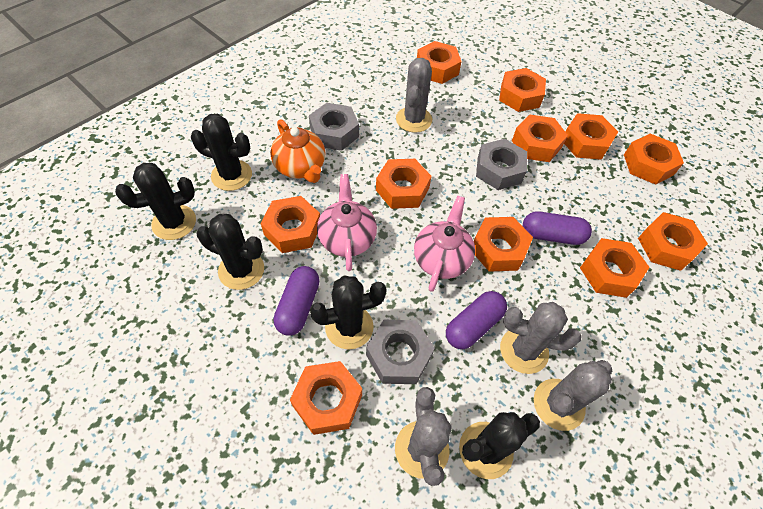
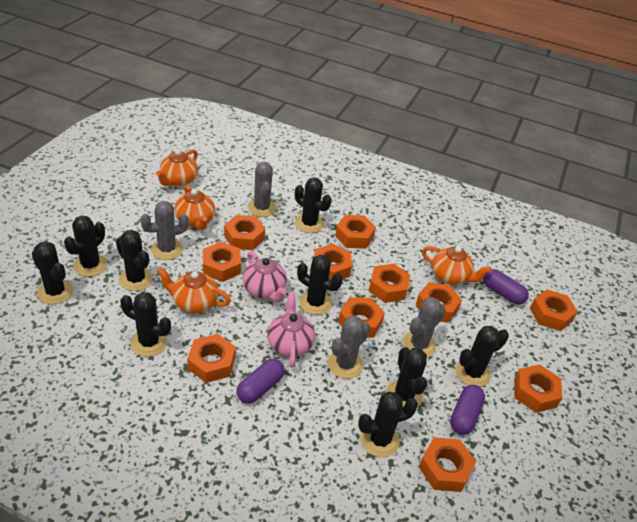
black cactus: 5 -> 9
grey nut: 3 -> 0
orange teapot: 1 -> 4

